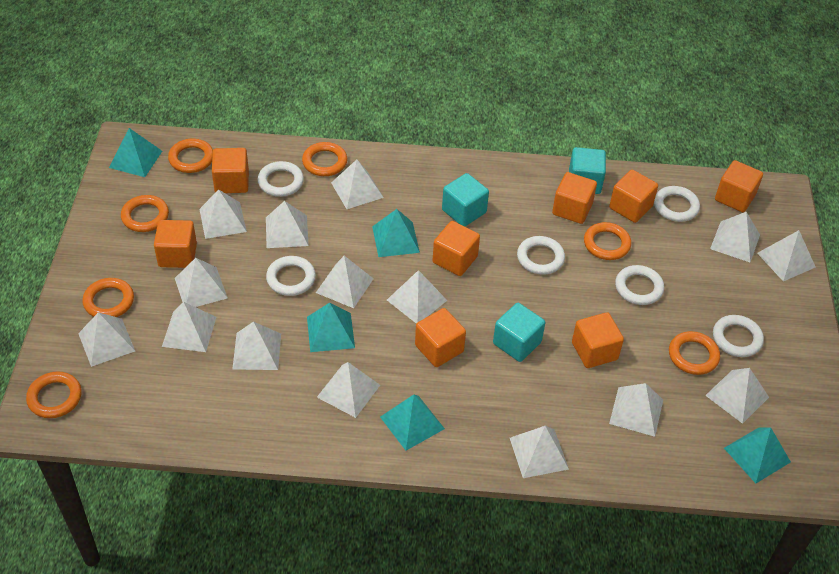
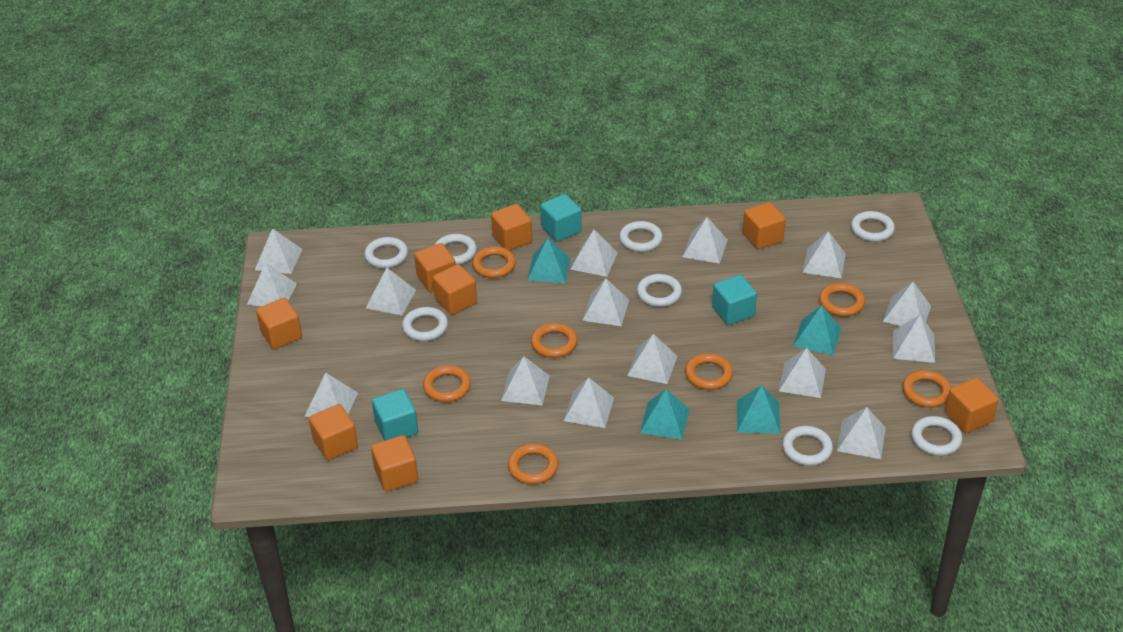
turquoise pyramid: 5 -> 4
white ring: 6 -> 8

